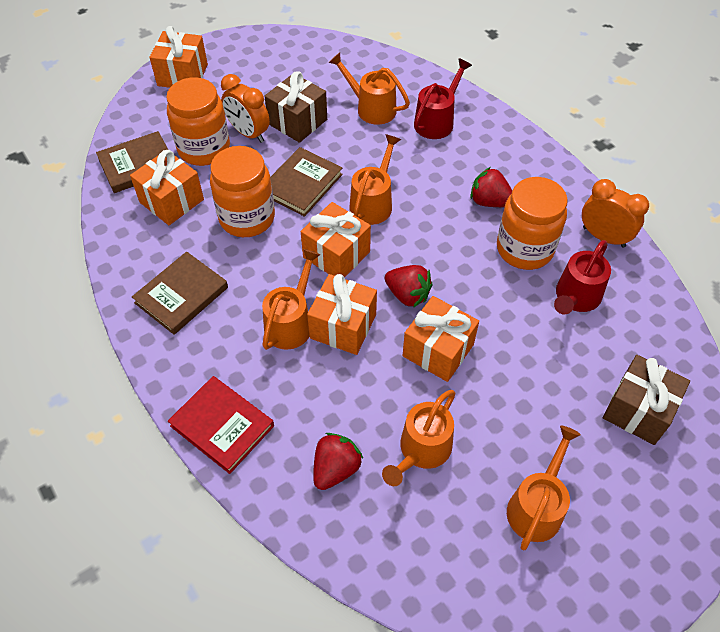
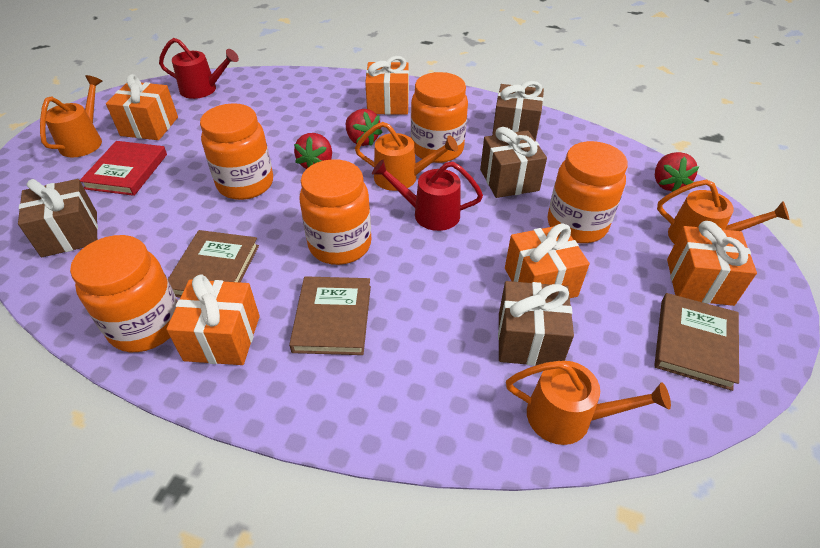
brown gift: 2 -> 4
orange clock: 2 -> 0
orange jar: 3 -> 5
orange watering can: 5 -> 4

